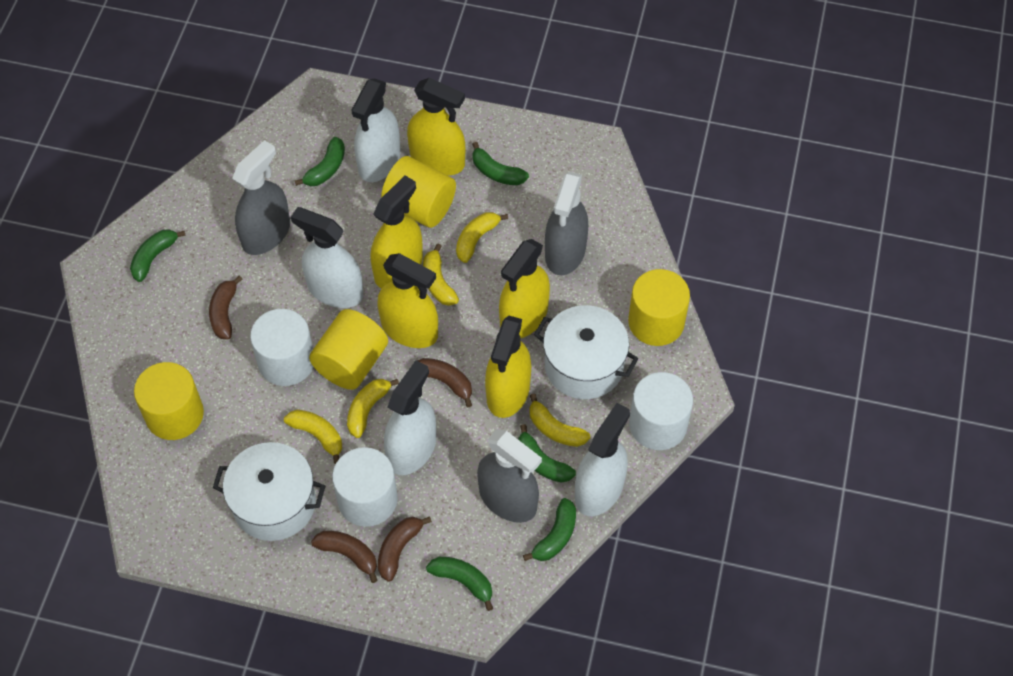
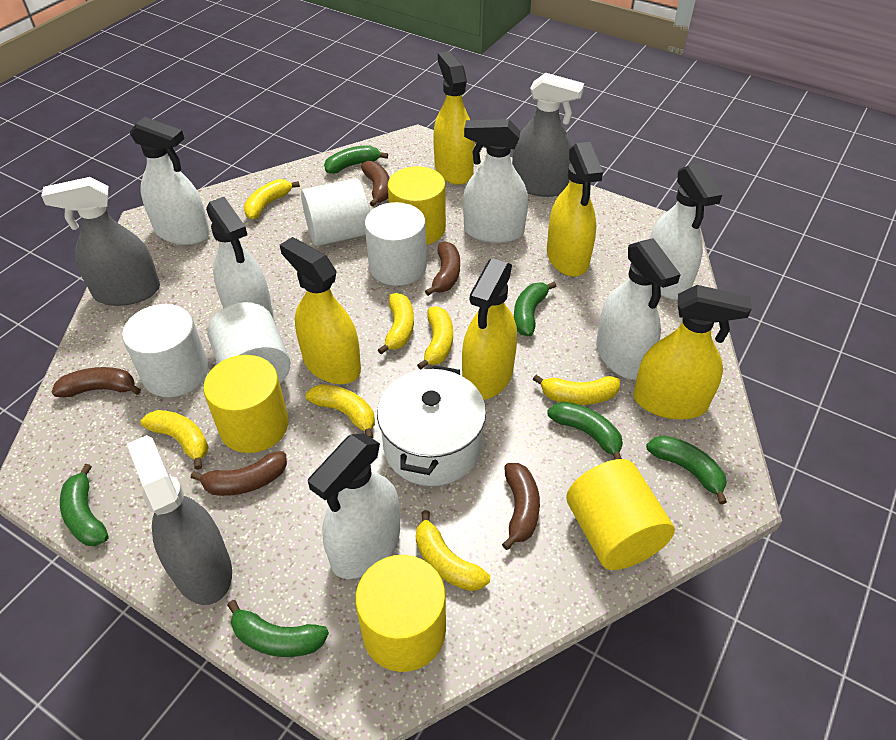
brown banana: 4 -> 5
white cylinder: 3 -> 4
white pot: 2 -> 1
white spray bottle: 4 -> 6
yellow banana: 5 -> 7

